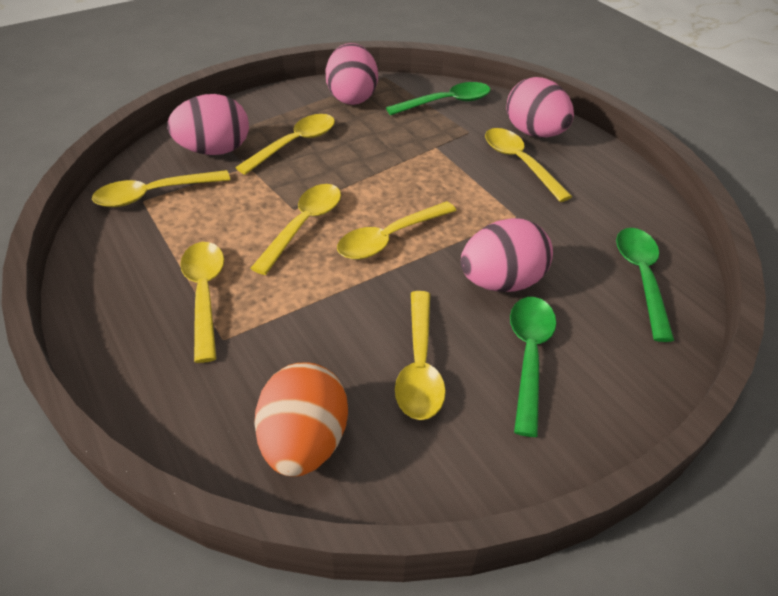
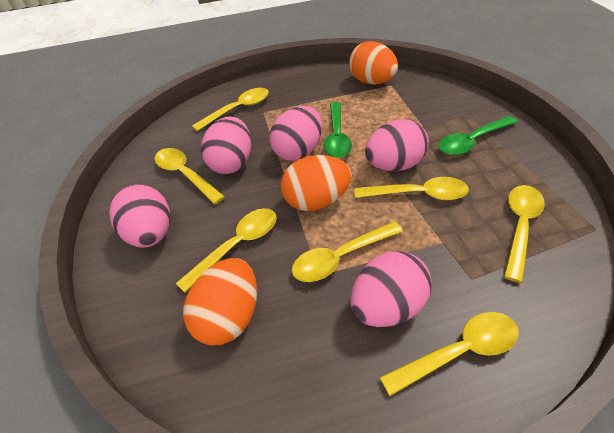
green spoon: 3 -> 2
orange egg: 1 -> 3
pink egg: 4 -> 5

